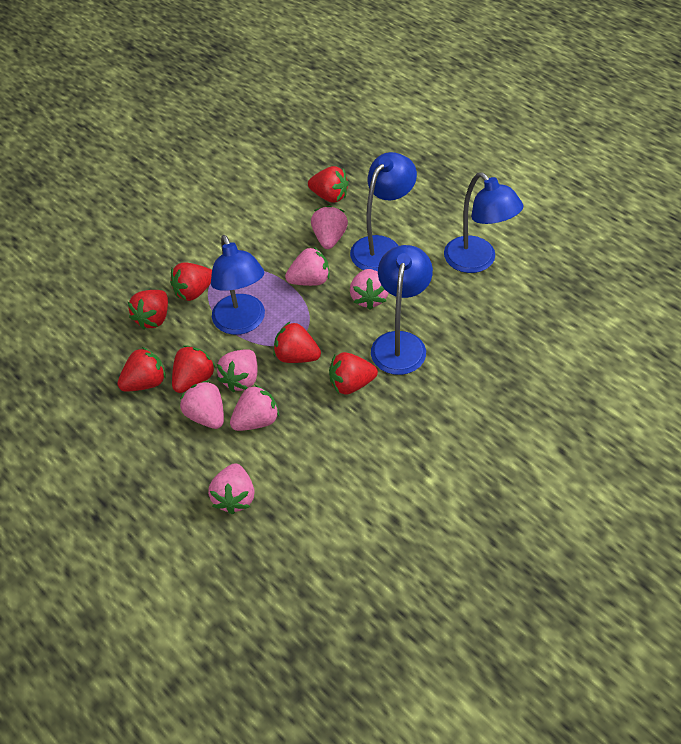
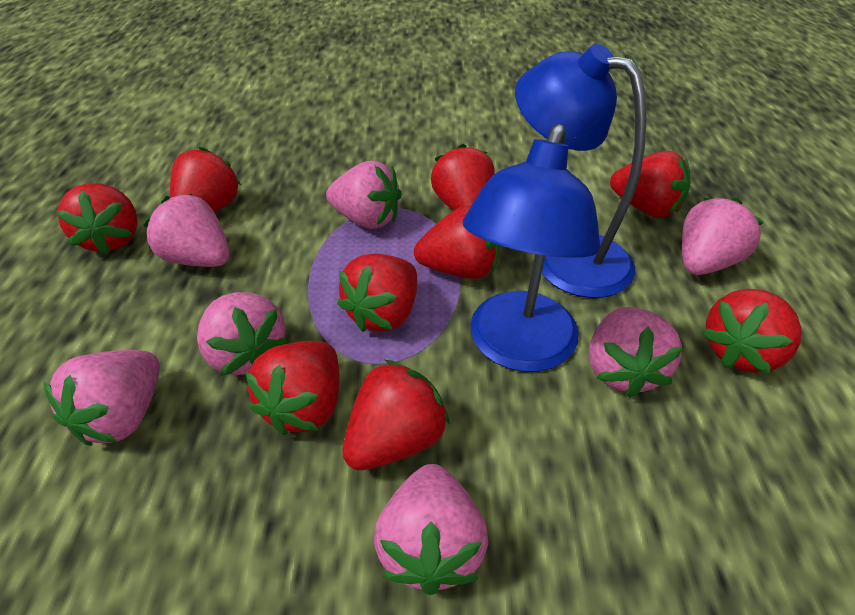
blue lamp: 4 -> 2
red strawberry: 7 -> 9

